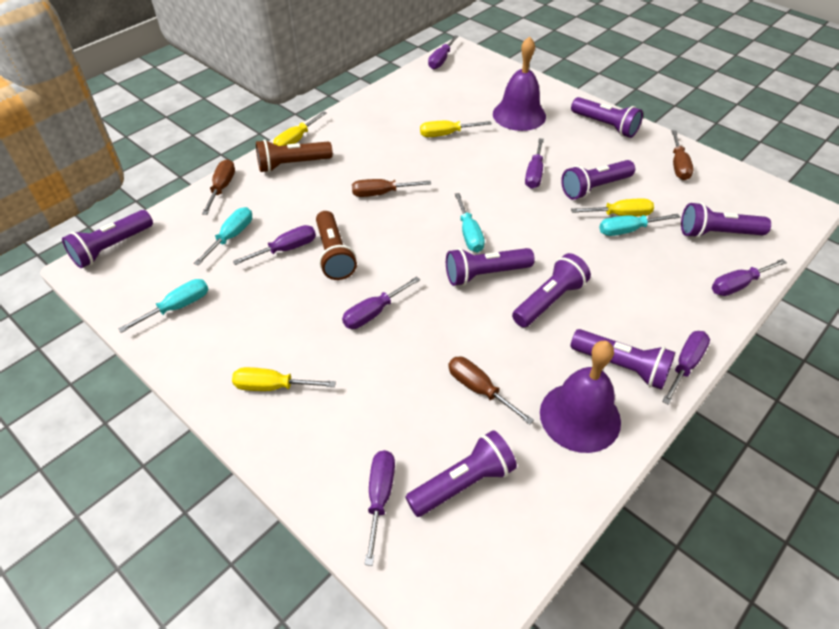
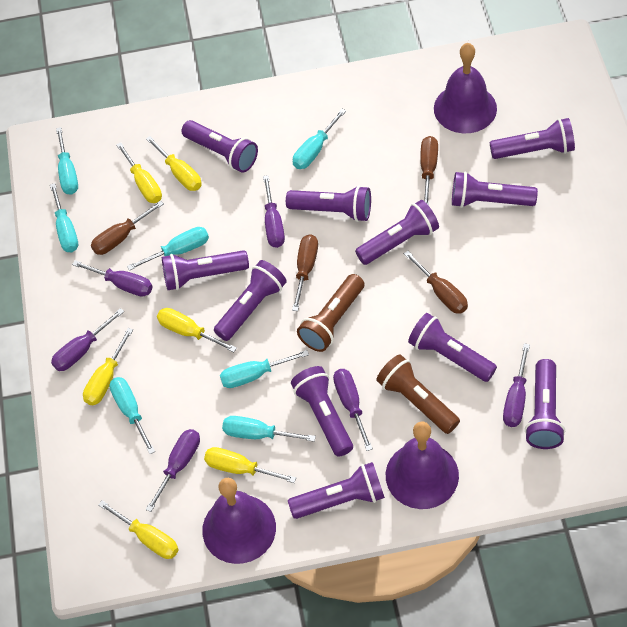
purple bell: 2 -> 3
purple flashlight: 8 -> 11
purple screwdriver: 7 -> 6
turquoise screwdriver: 4 -> 7
yellow screwdriver: 4 -> 6

